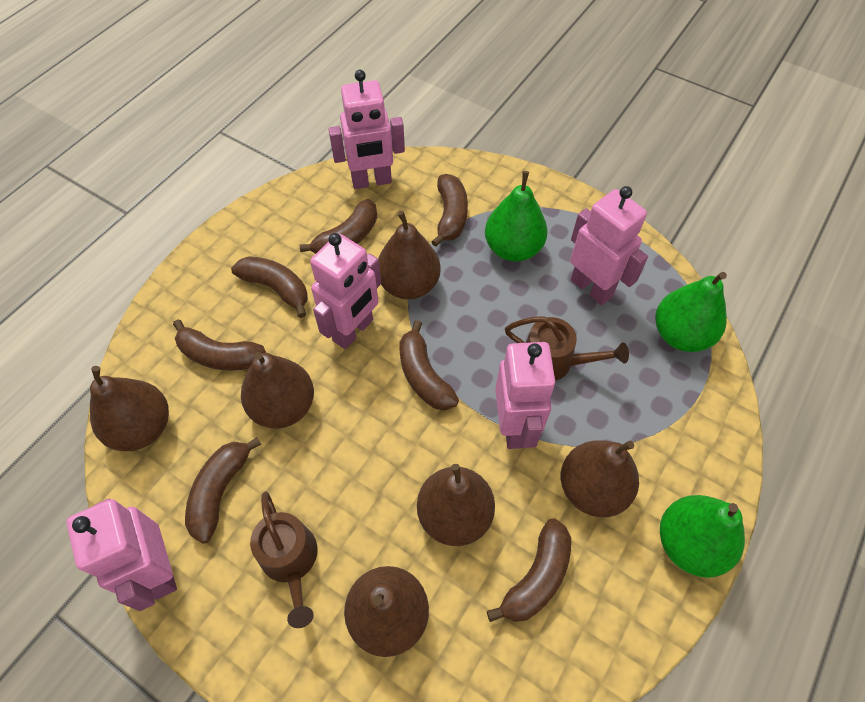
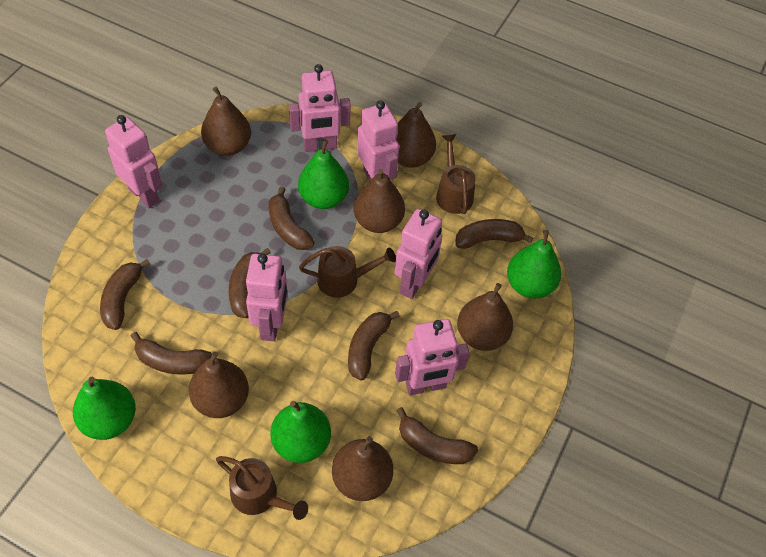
brown watering can: 2 -> 3
green pear: 3 -> 4
pink robot: 5 -> 6

